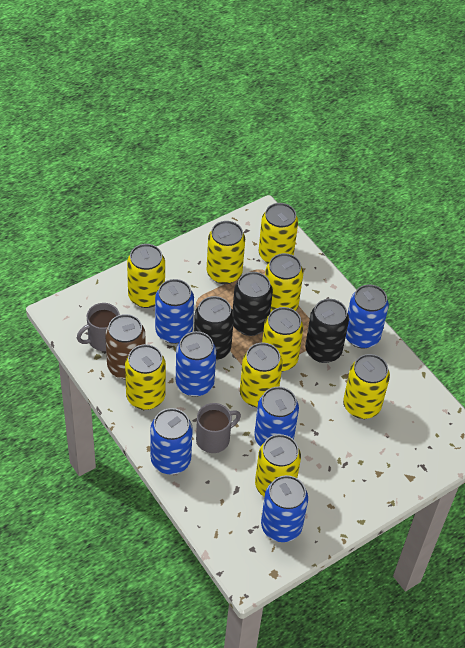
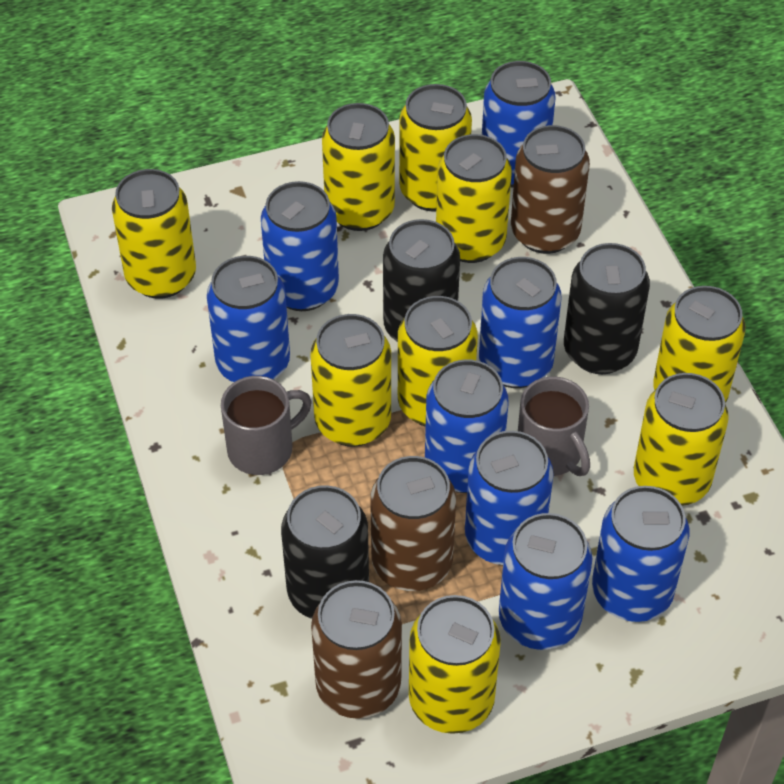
blue can: 6 -> 8
brown can: 1 -> 3

